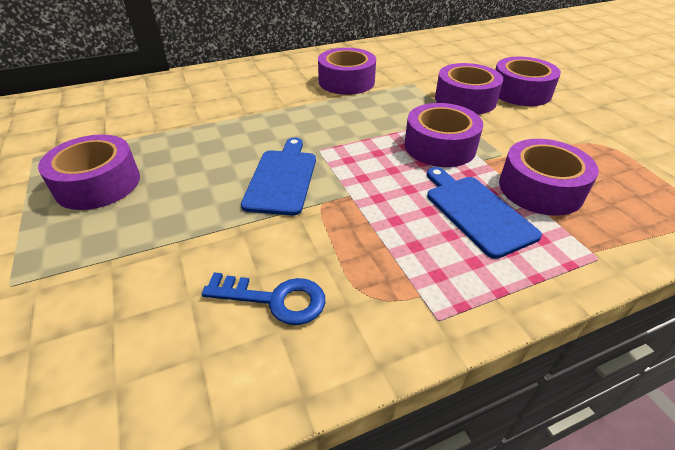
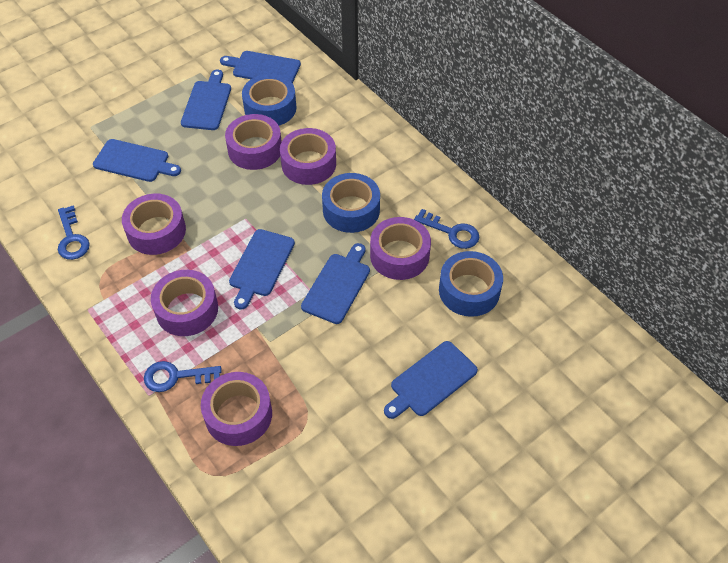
blue cutting board: 2 -> 6
blue key: 1 -> 3
blue tape: 0 -> 3

